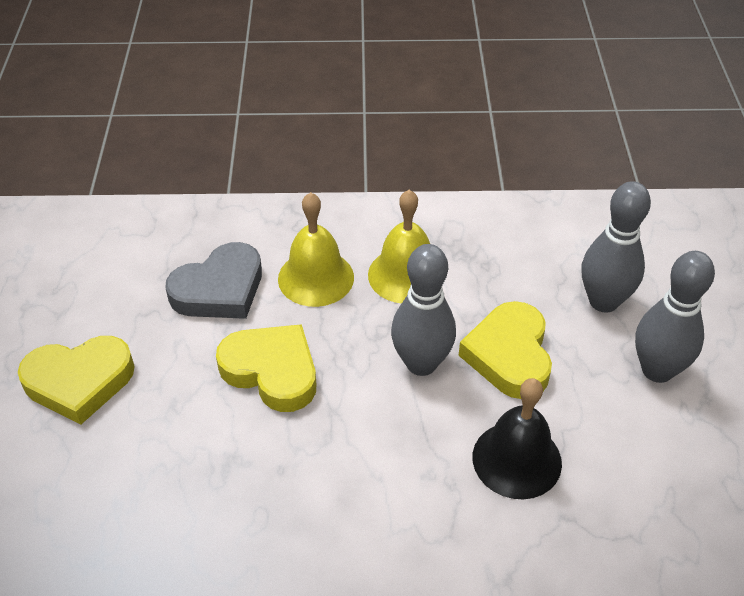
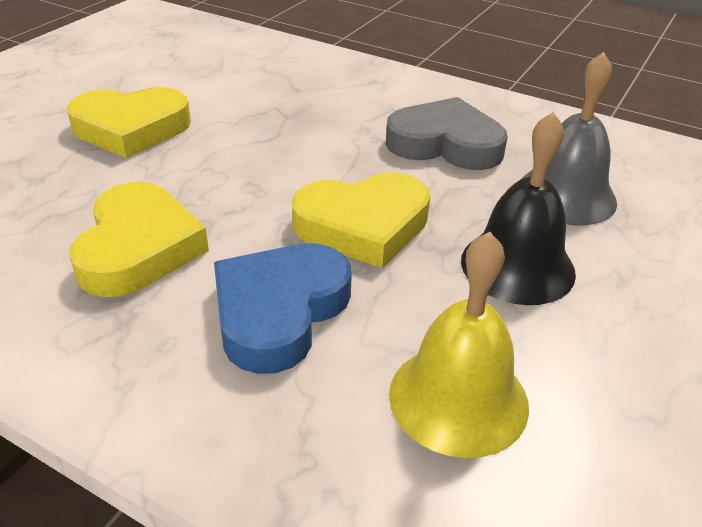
blue heart: 0 -> 1
grey bell: 0 -> 1
grey bowling pin: 3 -> 0
yellow bell: 2 -> 1

